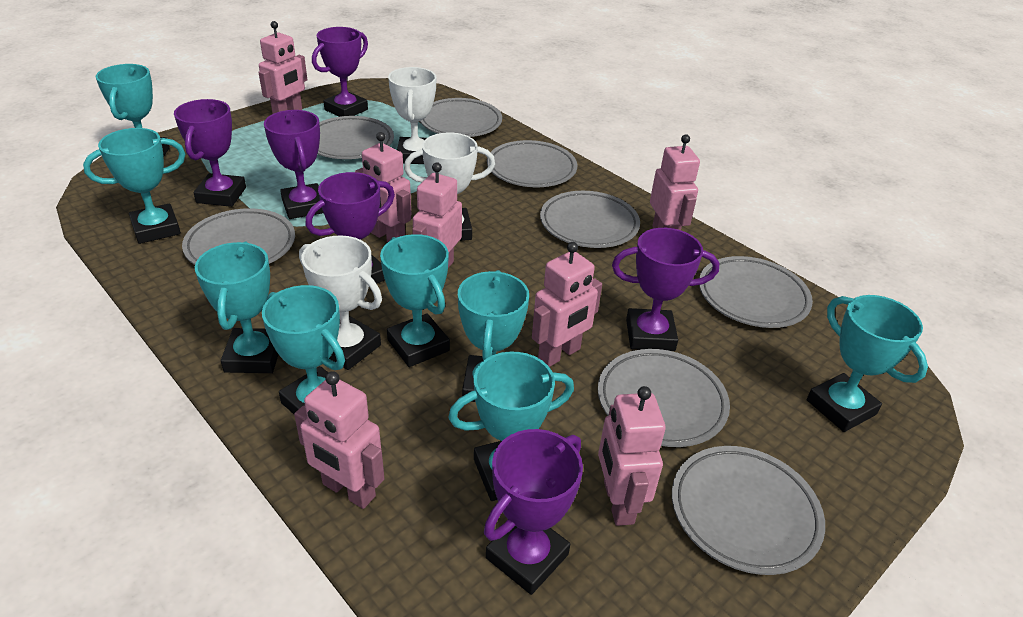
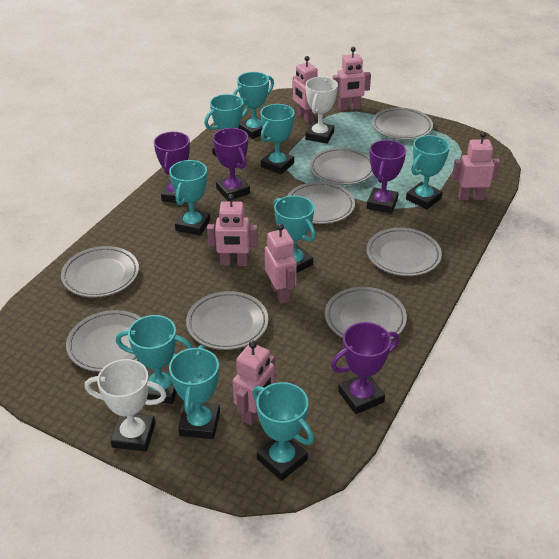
pink robot: 7 -> 6
purple trophy: 6 -> 4
turquoise trophy: 8 -> 9
white trophy: 3 -> 2

